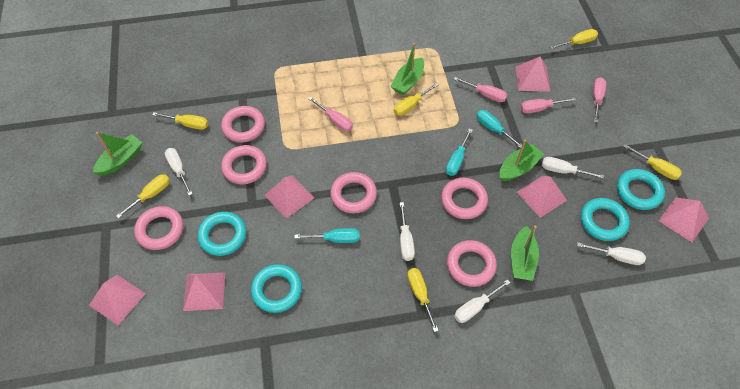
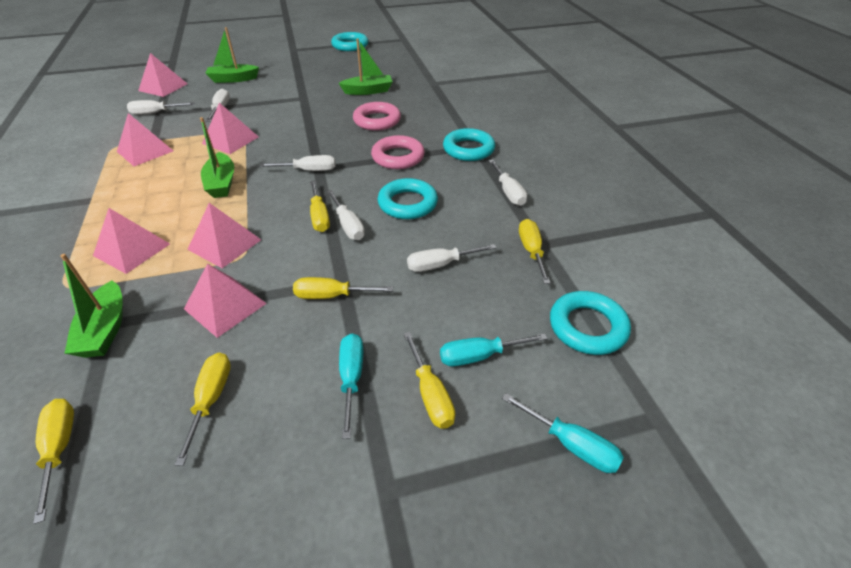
pink ring: 6 -> 2
pink screwdriver: 4 -> 0
white screwdriver: 5 -> 6

